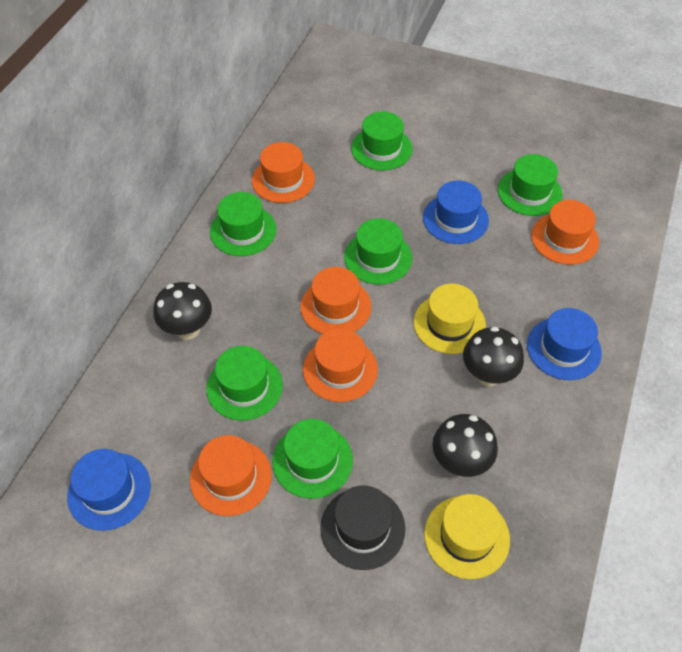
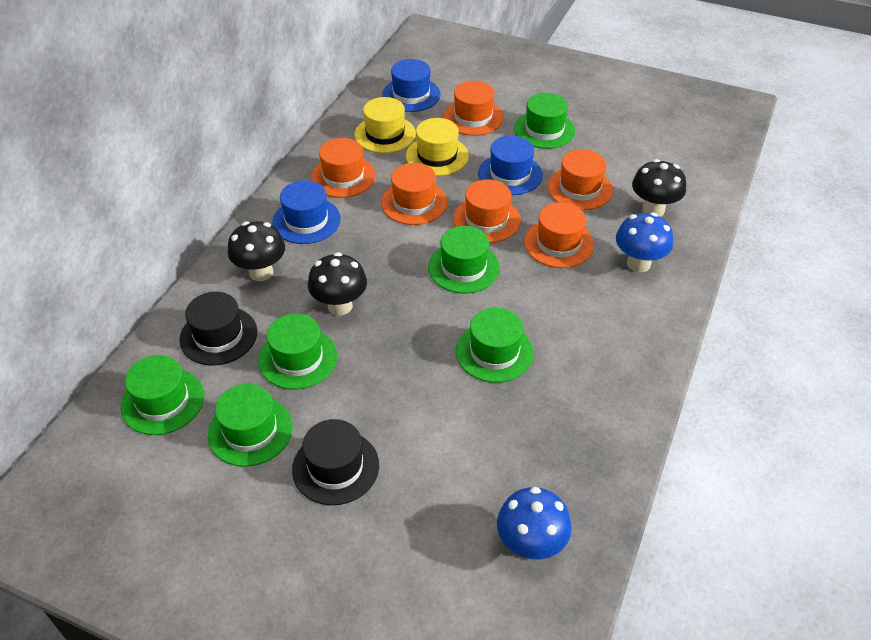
black hat: 1 -> 2
blue mushroom: 0 -> 2
orange hat: 5 -> 6

